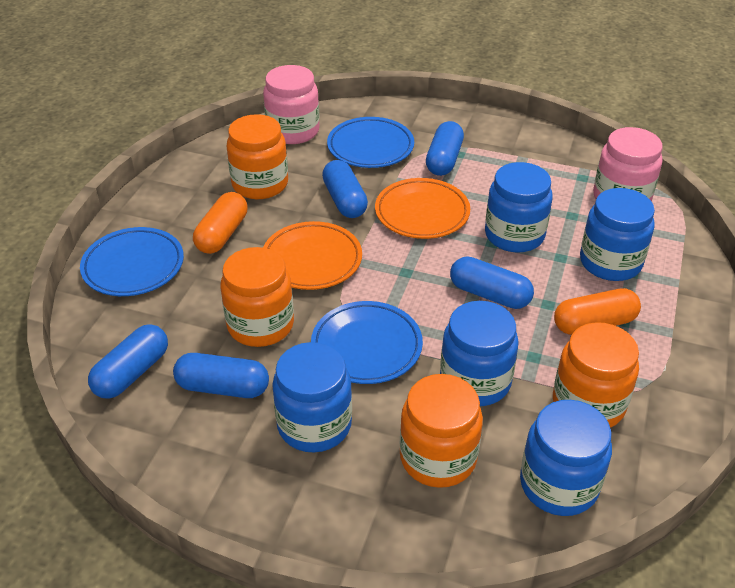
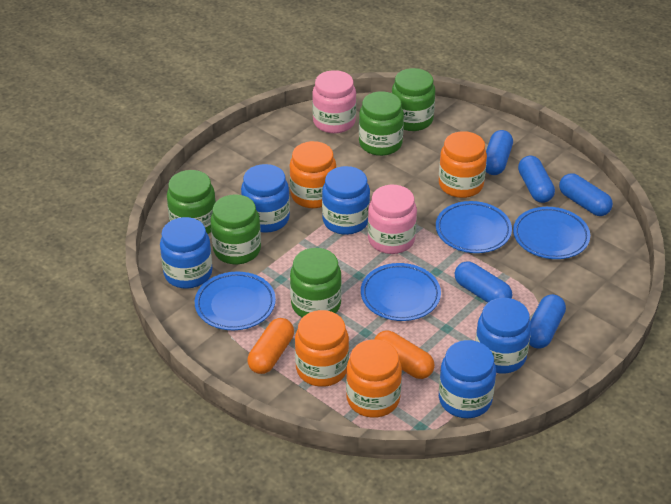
blue plate: 3 -> 4
green jar: 0 -> 5
orange plate: 2 -> 0

